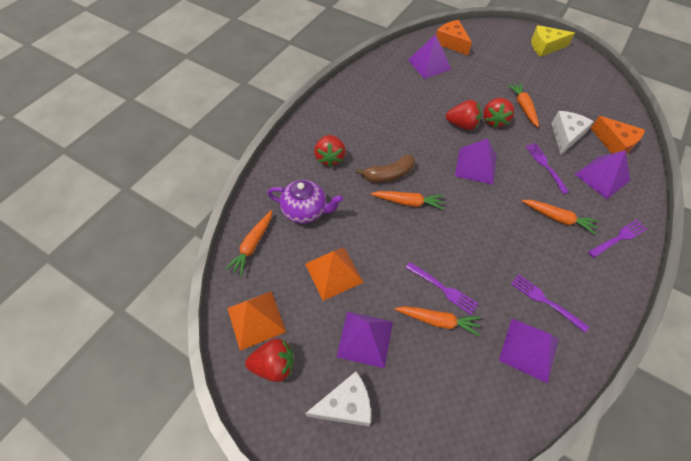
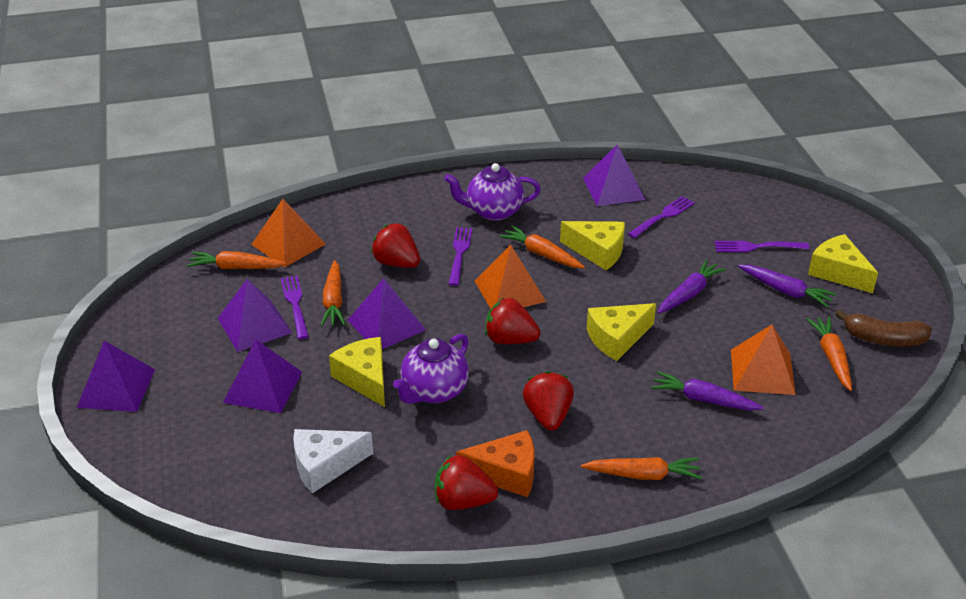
orange cheese: 2 -> 1
orange pyramid: 2 -> 3
purple carrot: 0 -> 3
purple teapot: 1 -> 2
white cheese: 2 -> 1
yellow cheese: 1 -> 4

